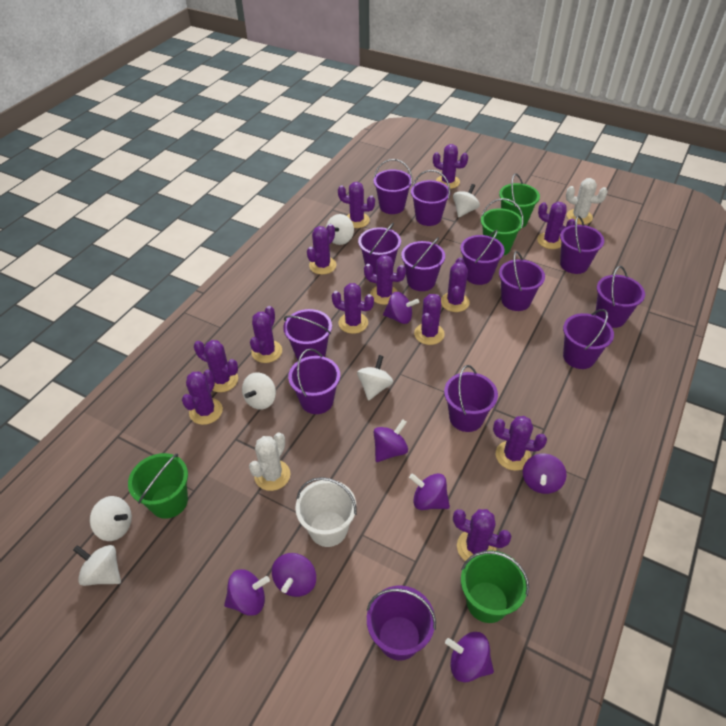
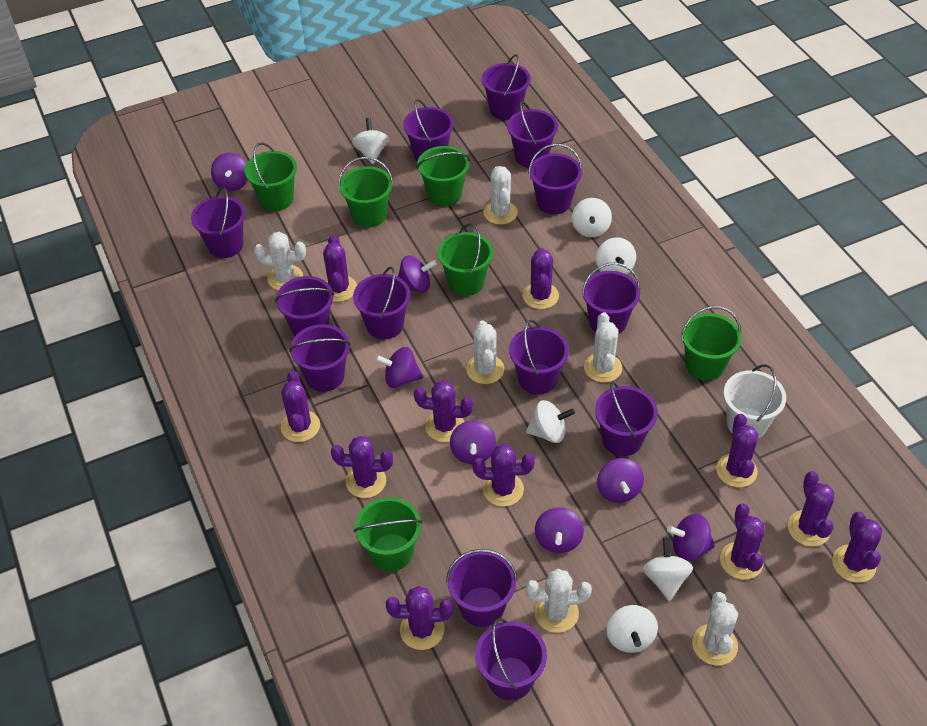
green bucket: 4 -> 6
purple cactus: 13 -> 11
white cactus: 2 -> 6

